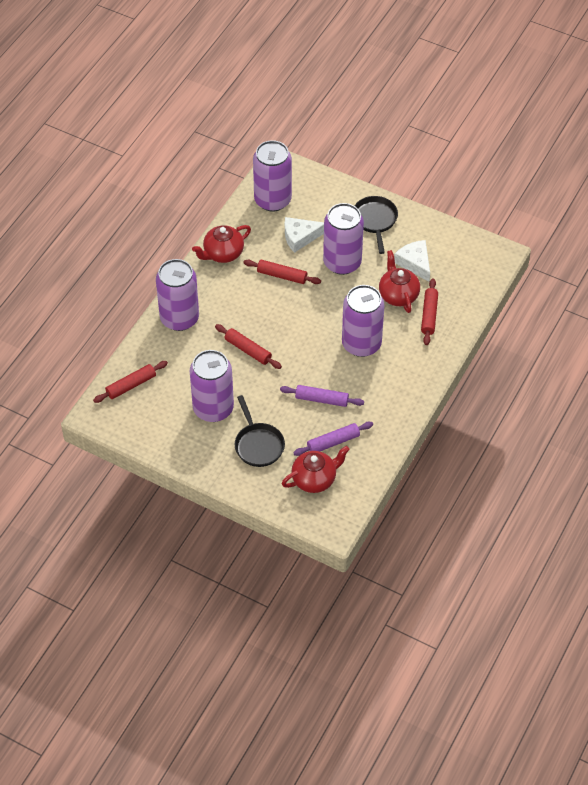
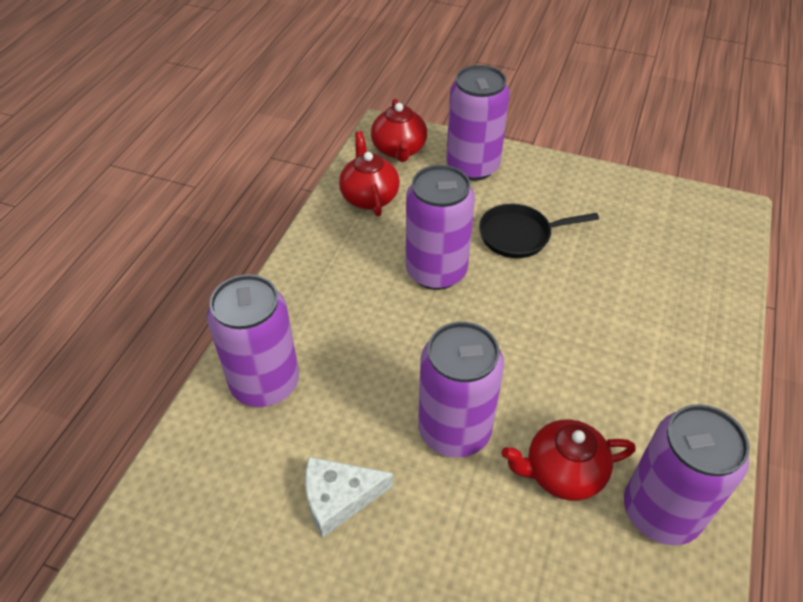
black pan: 2 -> 1
purple rolling pin: 2 -> 0
red rolling pin: 4 -> 0
white cheese: 2 -> 1

